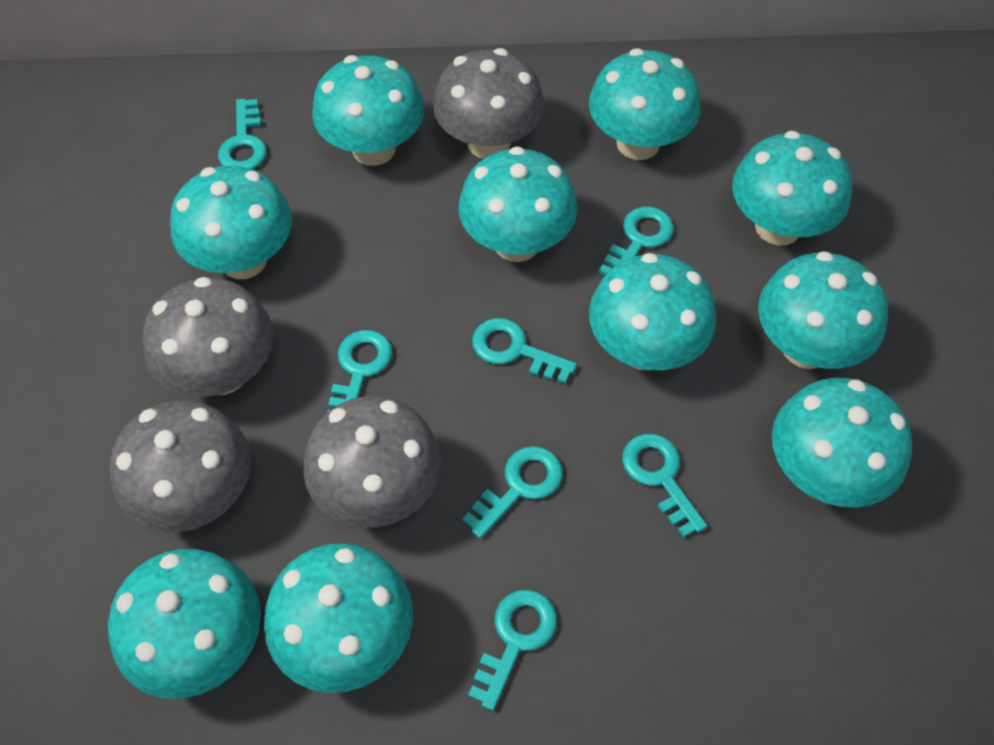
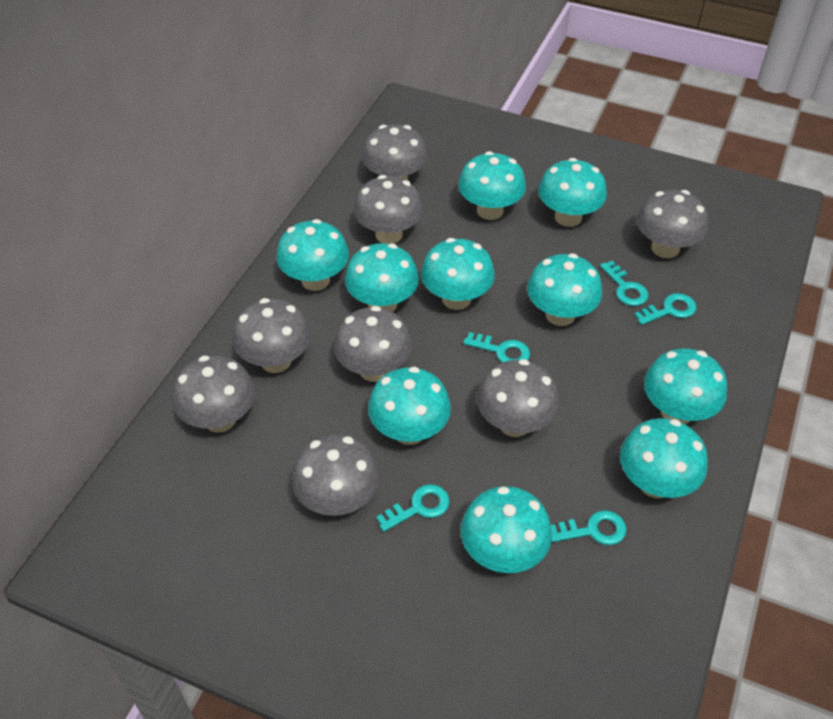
grey mushroom: 4 -> 8
turquoise key: 7 -> 5

